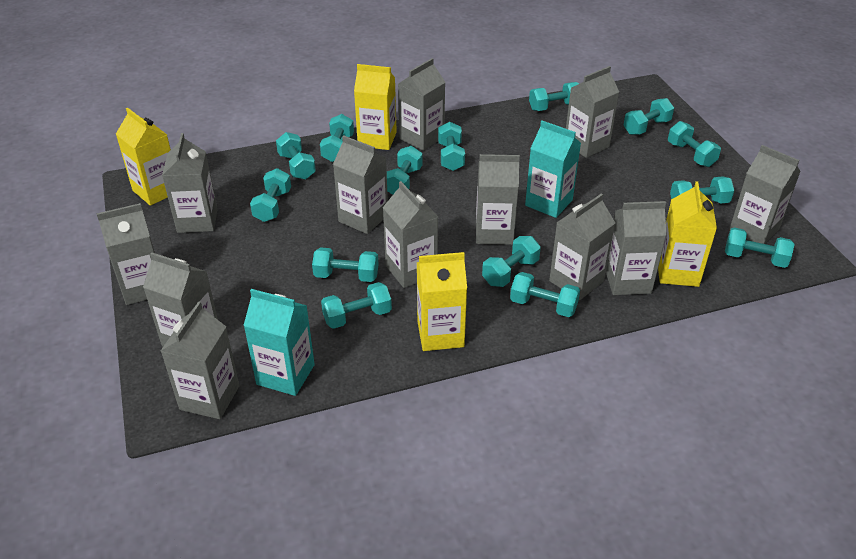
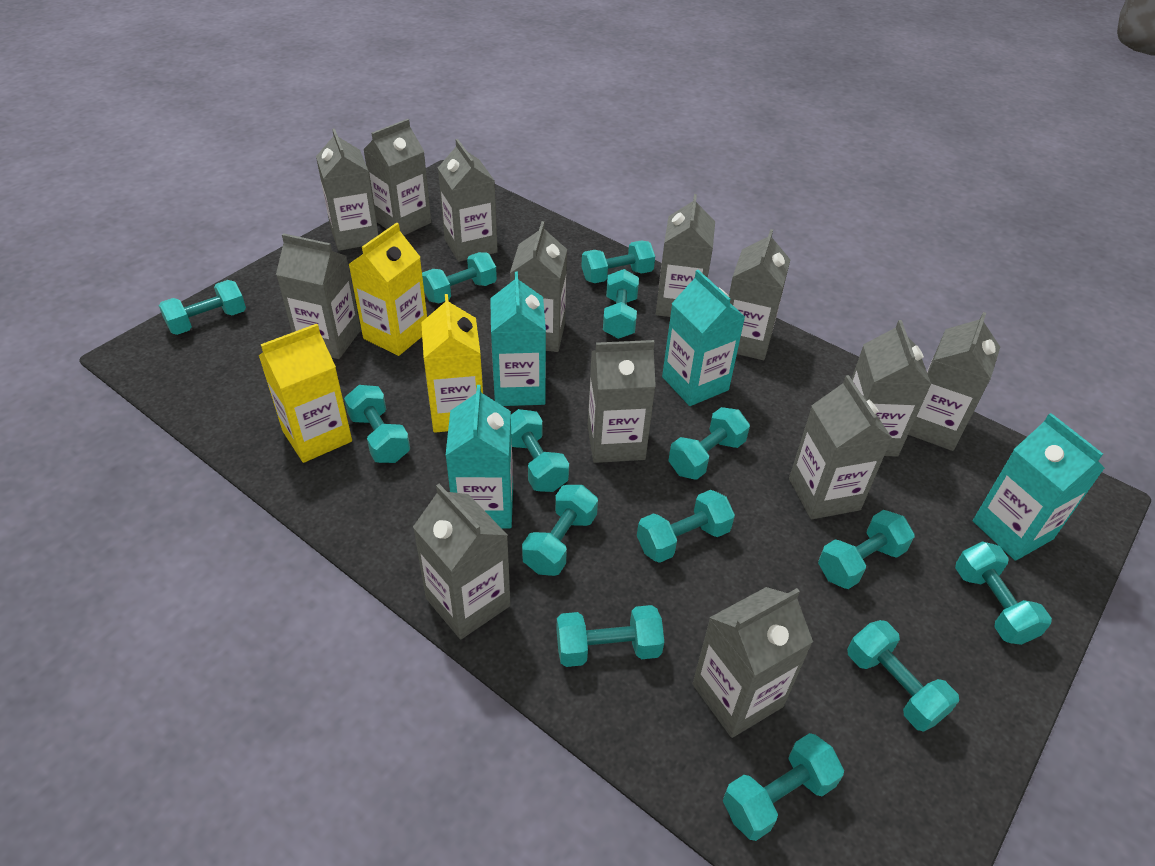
grey carton: 12 -> 13
turquoise carton: 2 -> 4
yellow carton: 4 -> 3

